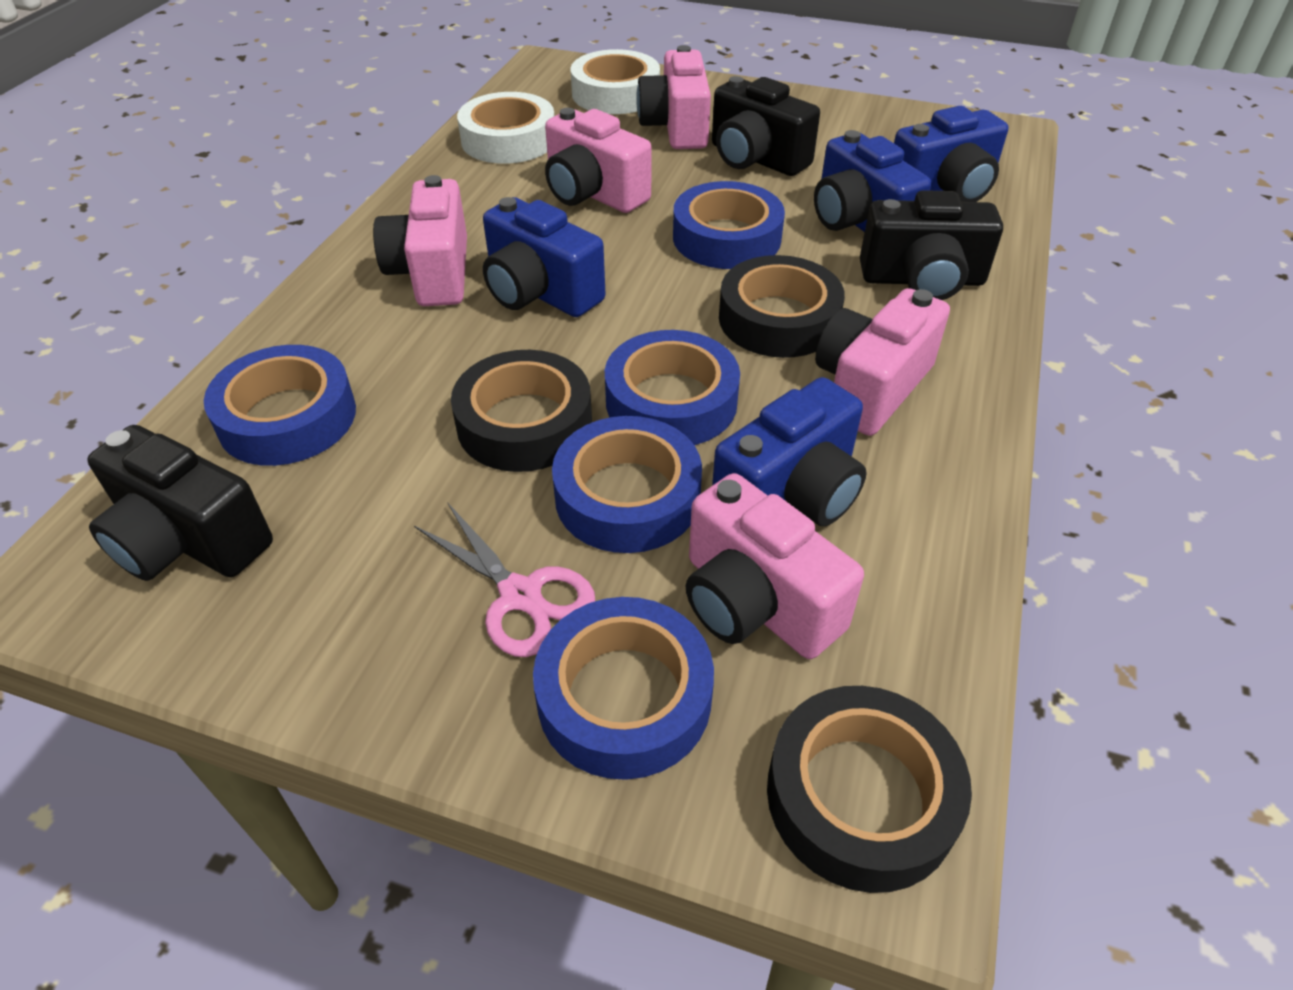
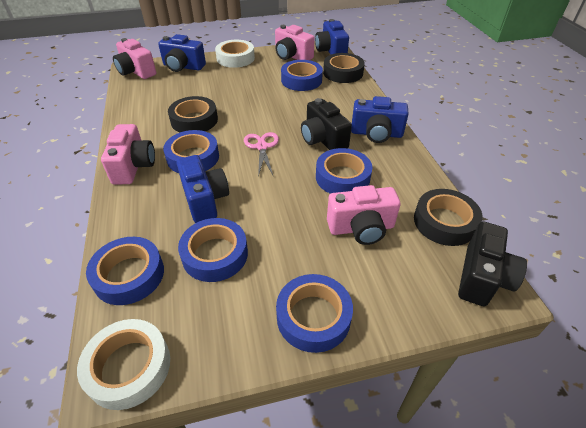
black camera: 3 -> 2
blue tape: 5 -> 6
pink camera: 5 -> 4

